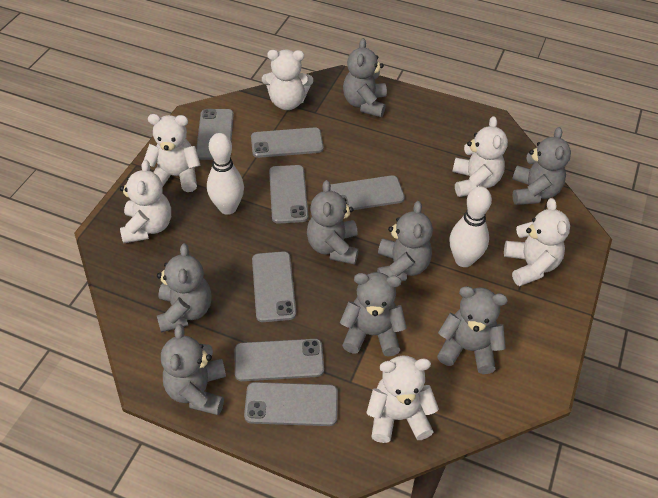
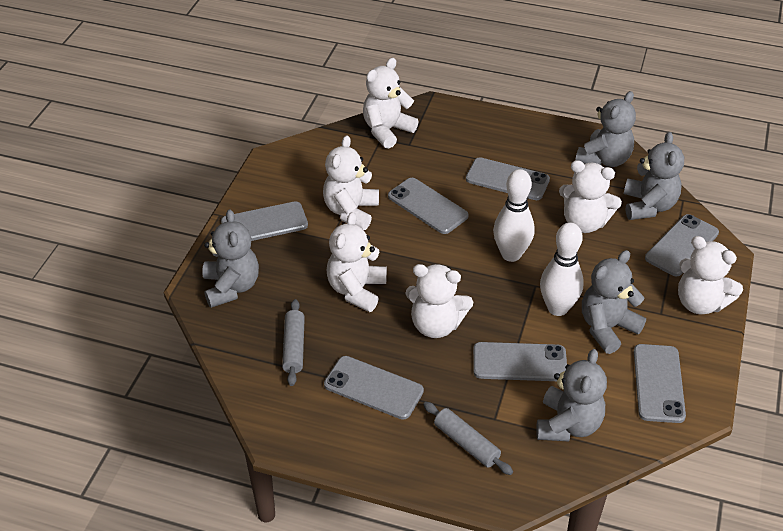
grey rolling pin: 0 -> 2
grey teddy bear: 8 -> 5

